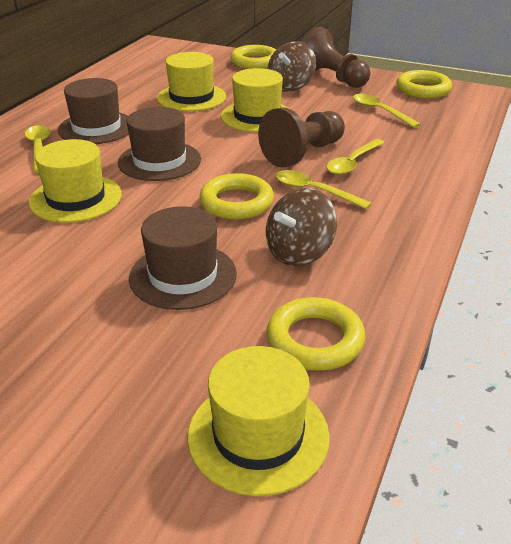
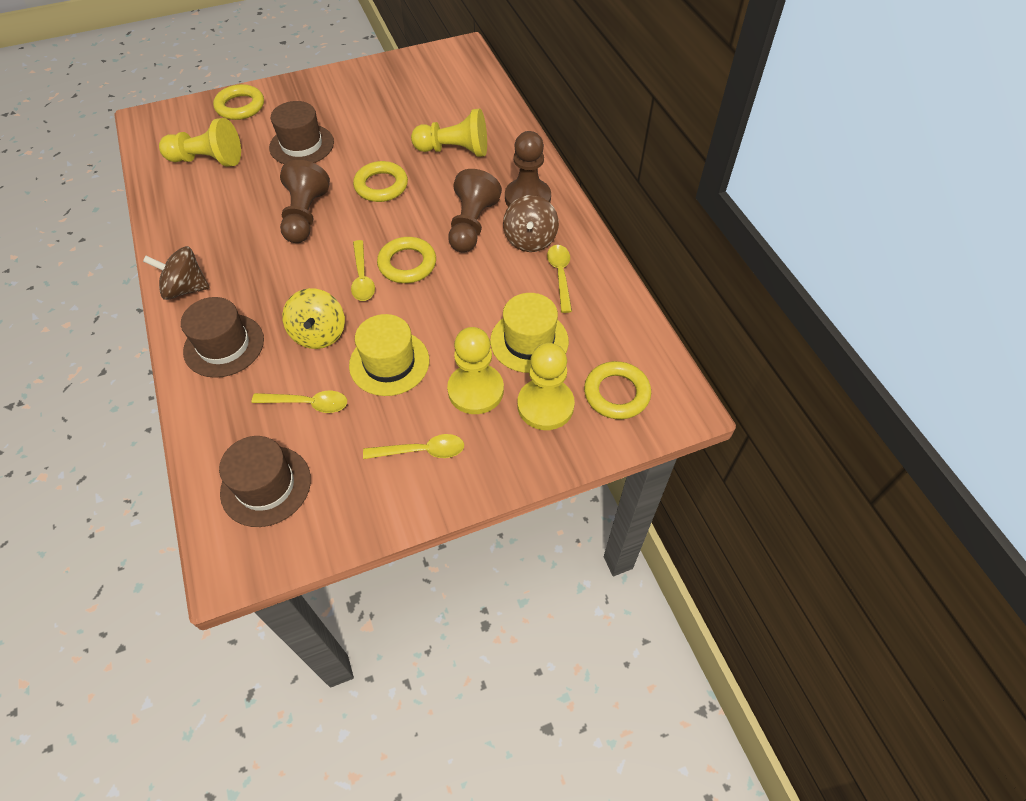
brown pawn: 2 -> 3
yellow hat: 4 -> 2
yellow pawn: 0 -> 4
yellow spinning top: 0 -> 1

